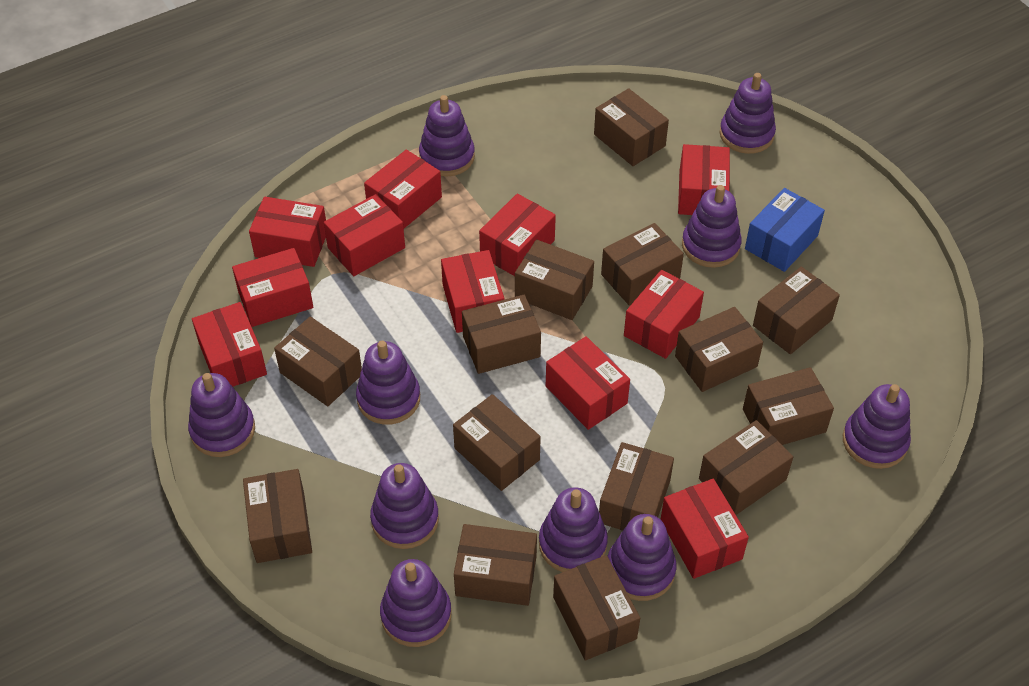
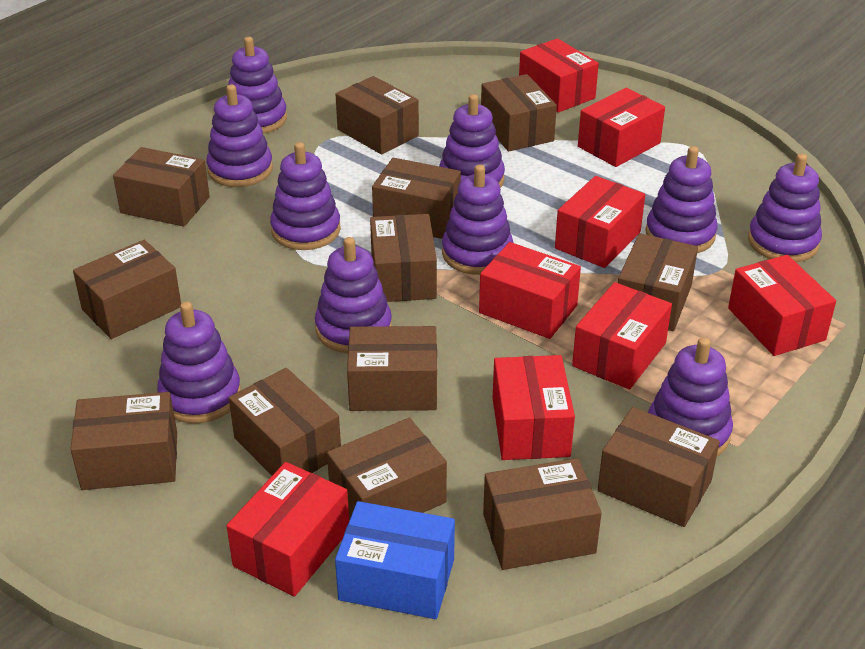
brown box: 14 -> 13
red box: 11 -> 8

